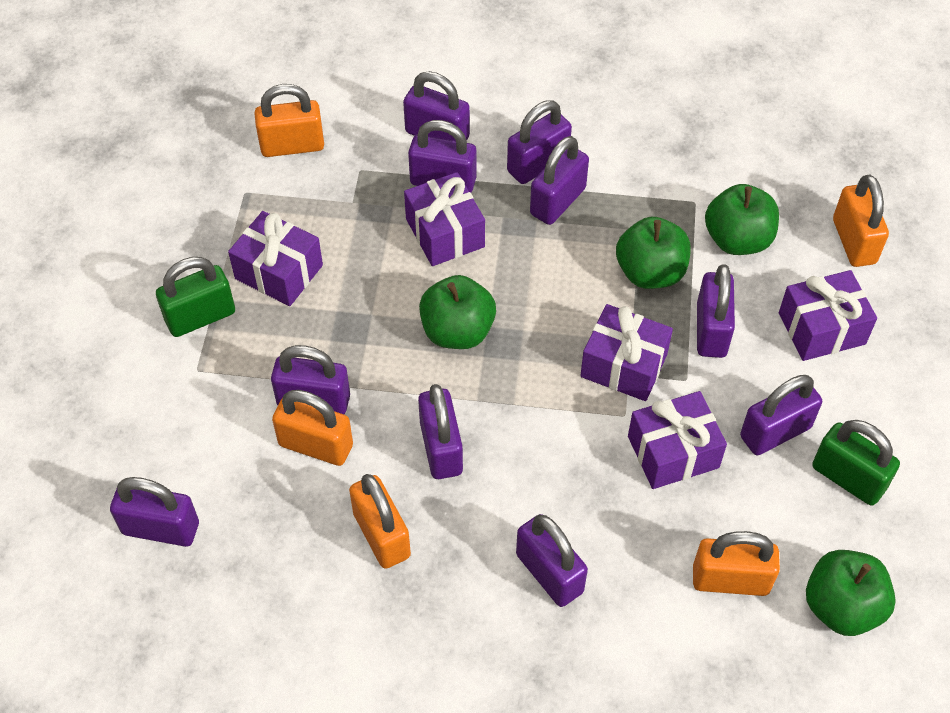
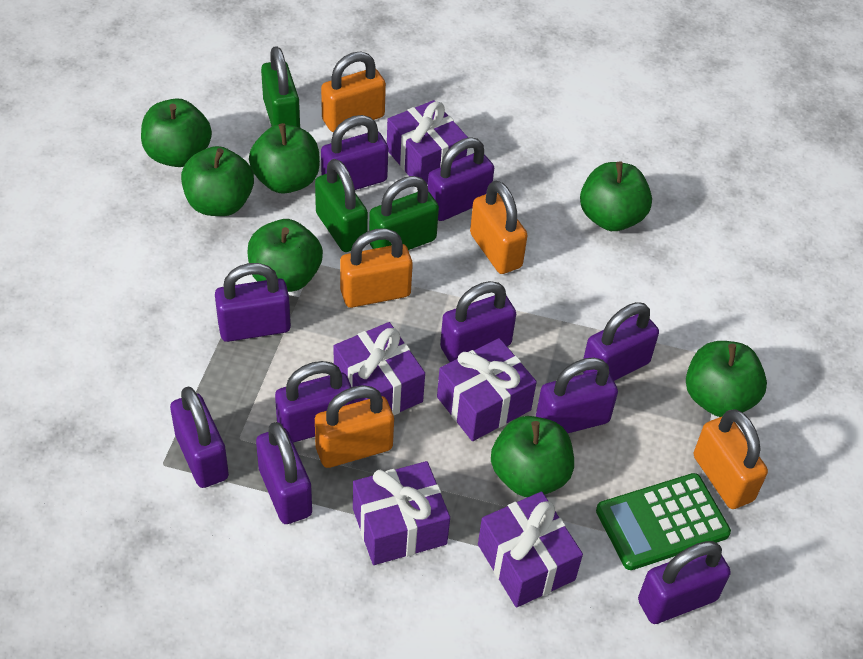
green apple: 4 -> 7
green calculator: 0 -> 1
green padlock: 2 -> 3

